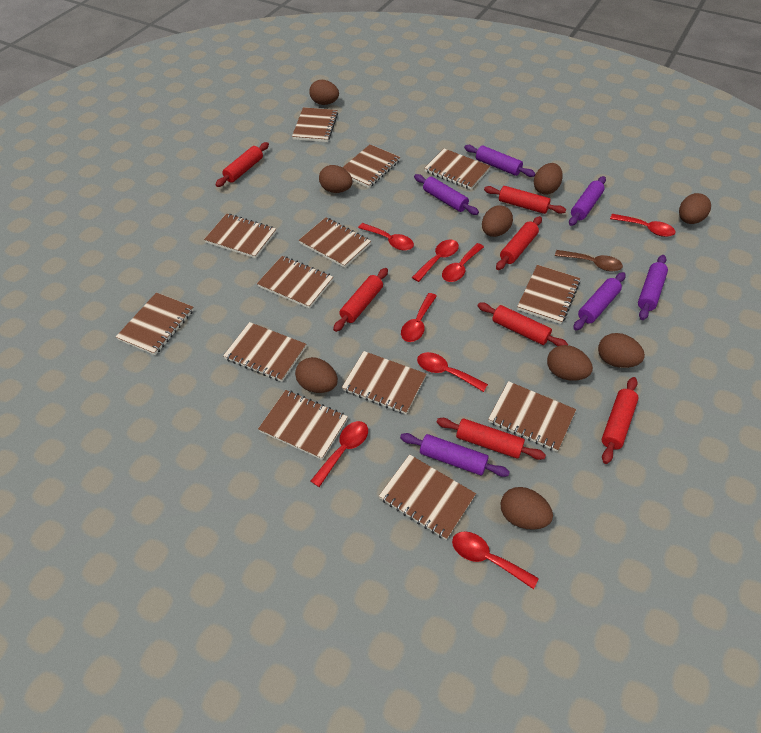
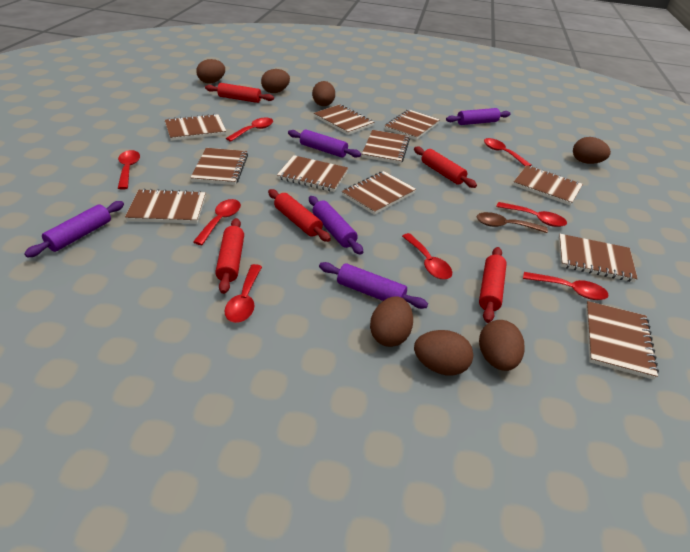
brown egg: 9 -> 7
brown notebook: 13 -> 11
purple rolling pin: 6 -> 5
red rolling pin: 7 -> 5

